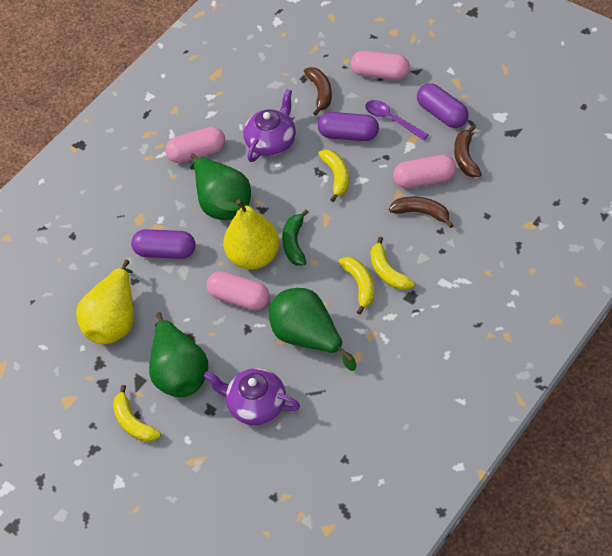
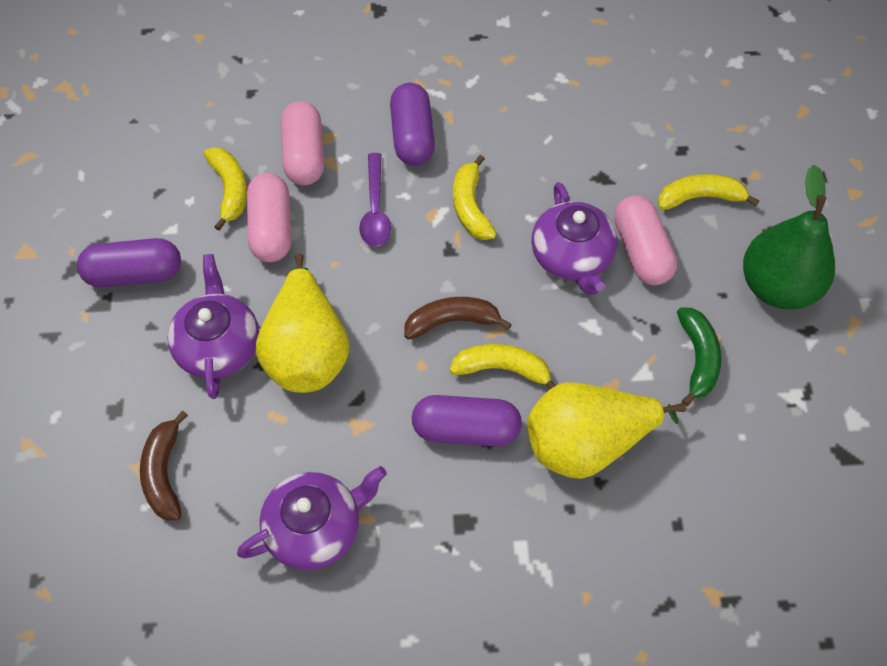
brown banana: 3 -> 2
green pear: 3 -> 1
pink capsule: 4 -> 3
purple teapot: 2 -> 3

